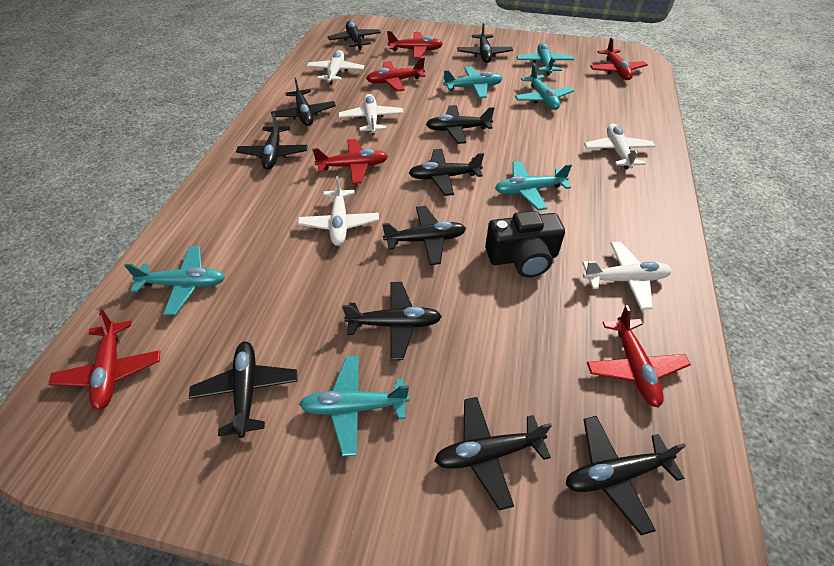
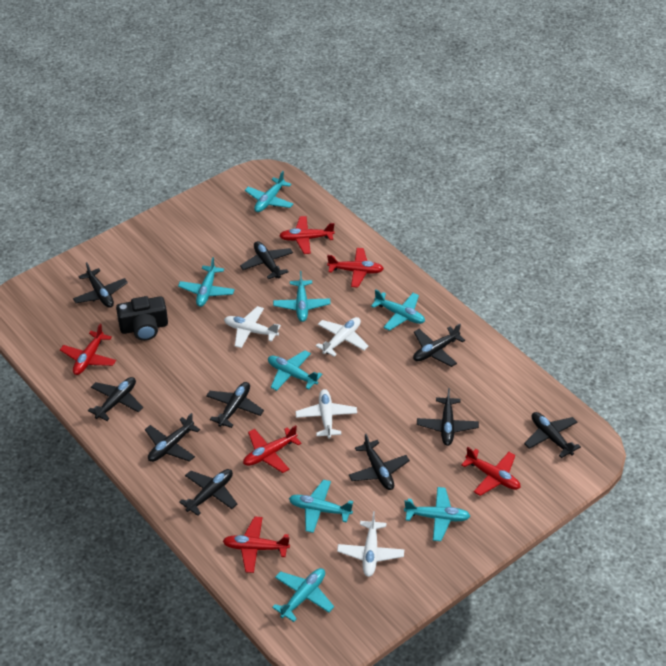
black plane: 11 -> 10
turquoise plane: 6 -> 8
white plane: 5 -> 4

